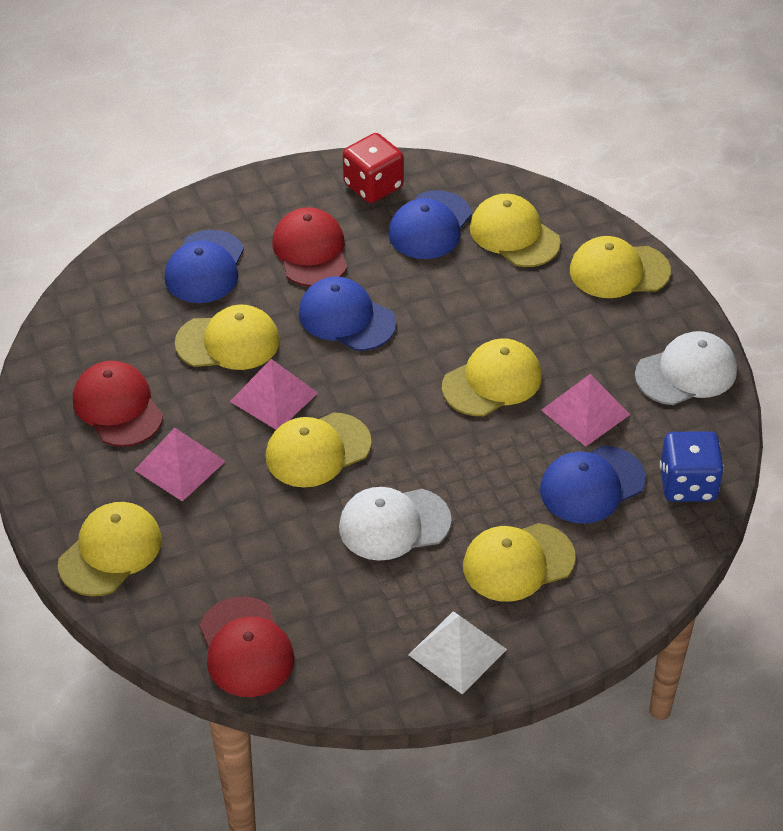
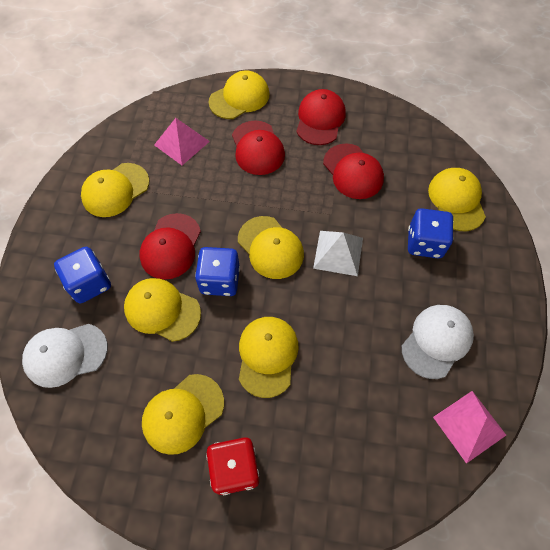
blue cap: 4 -> 0
blue dice: 1 -> 3
pink pyramid: 3 -> 2
red cap: 3 -> 4

